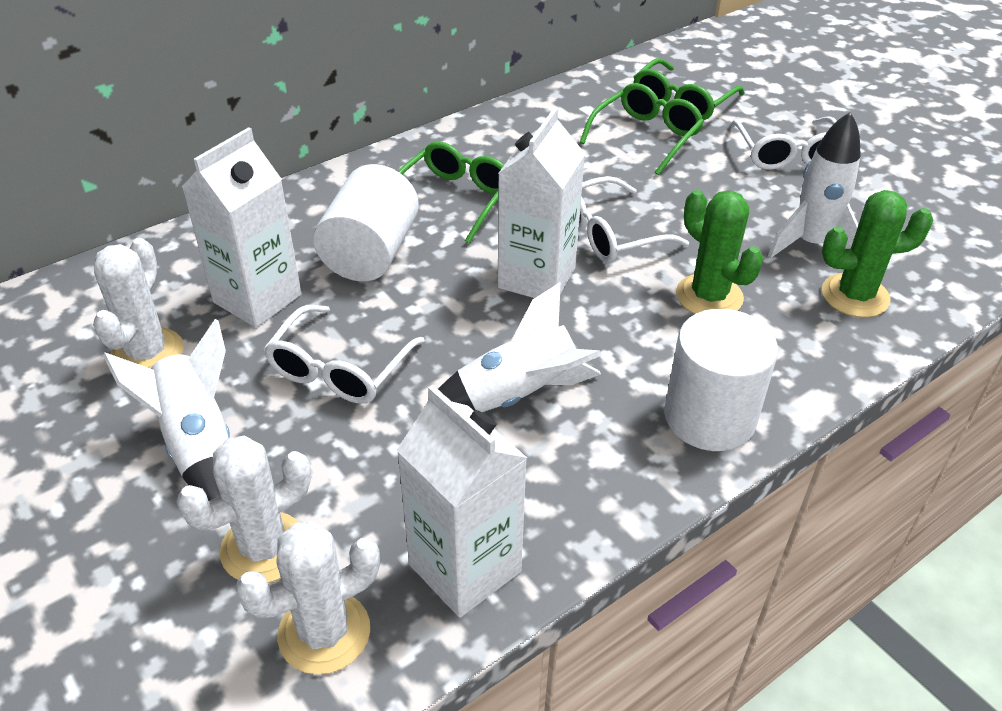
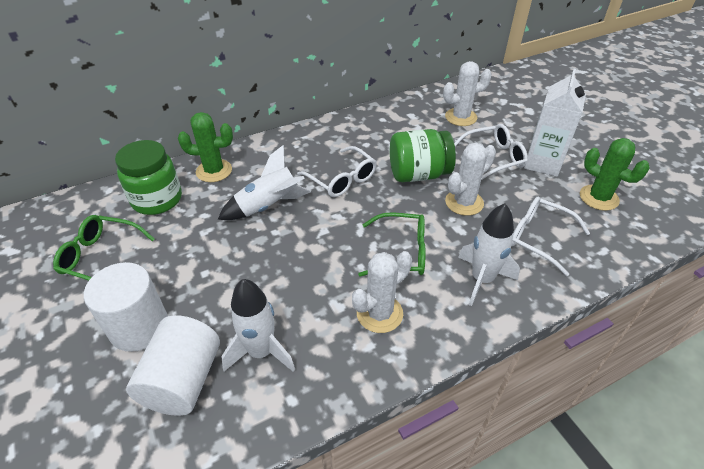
green glasses: 3 -> 2
green jar: 0 -> 2
white carton: 3 -> 1

